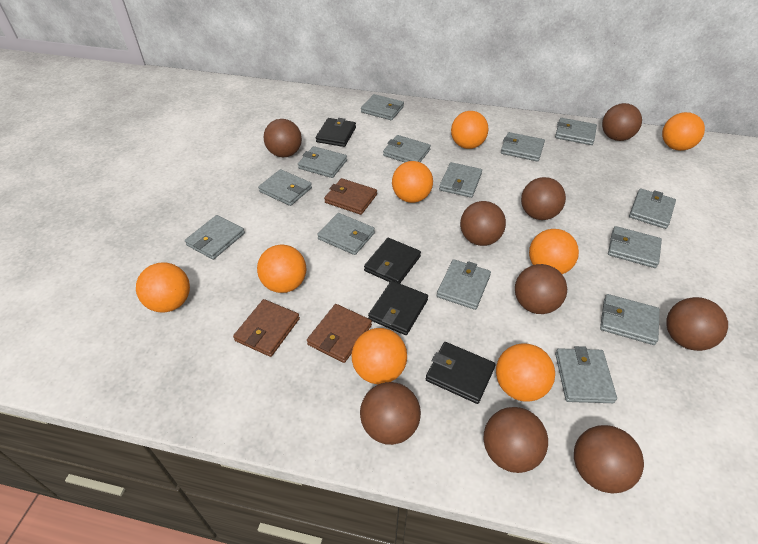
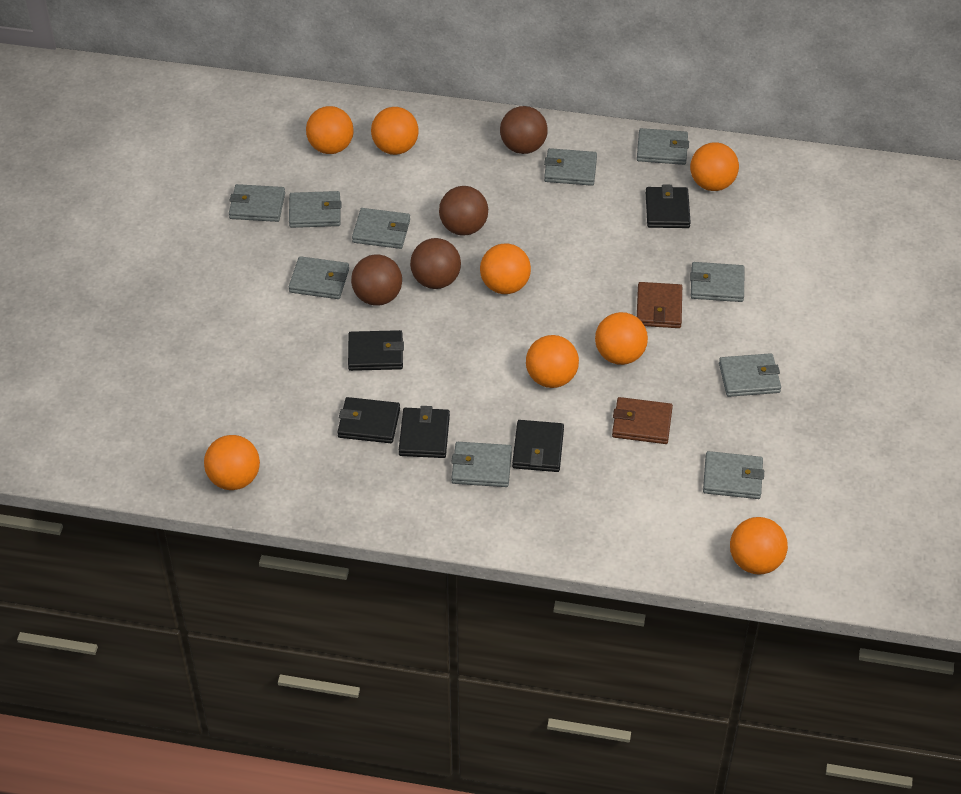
black wallet: 4 -> 5
brown ball: 9 -> 4
brown wallet: 3 -> 2
grey wallet: 14 -> 10

